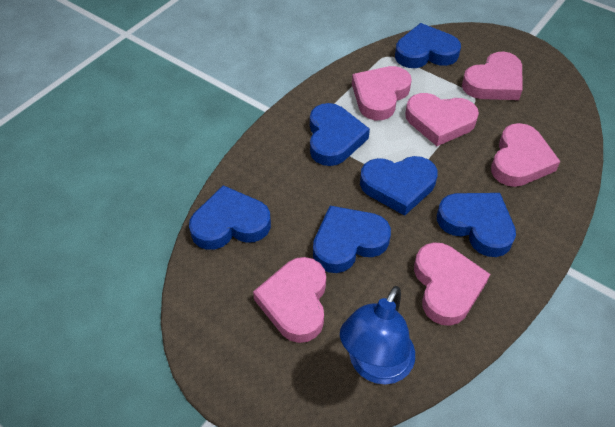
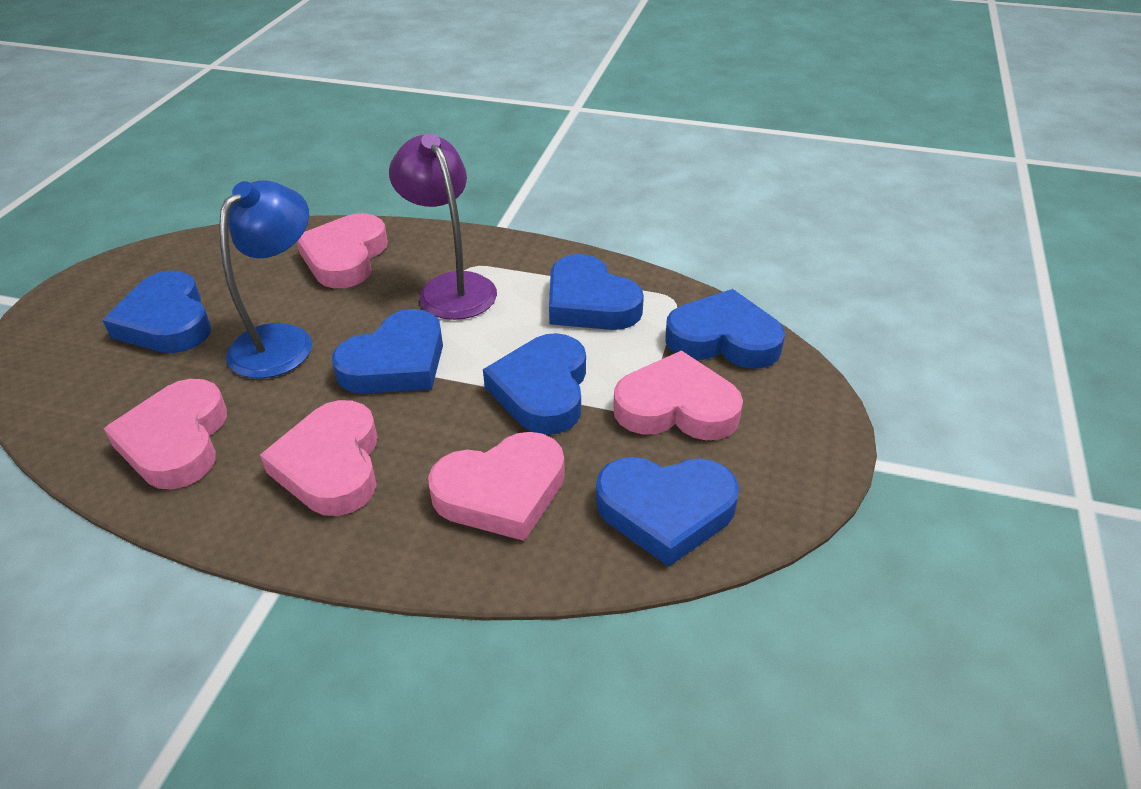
pink heart: 6 -> 5
purple lamp: 0 -> 1

